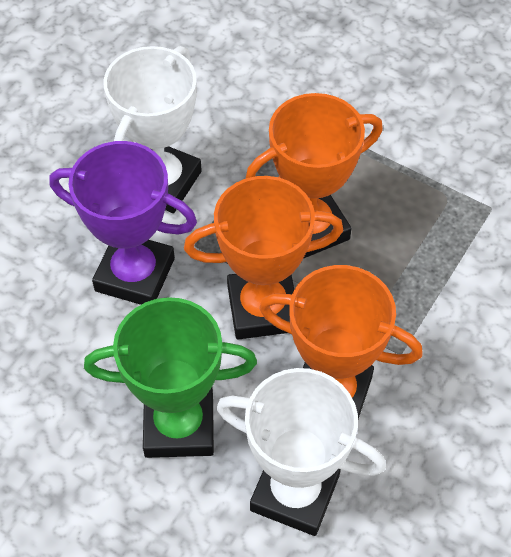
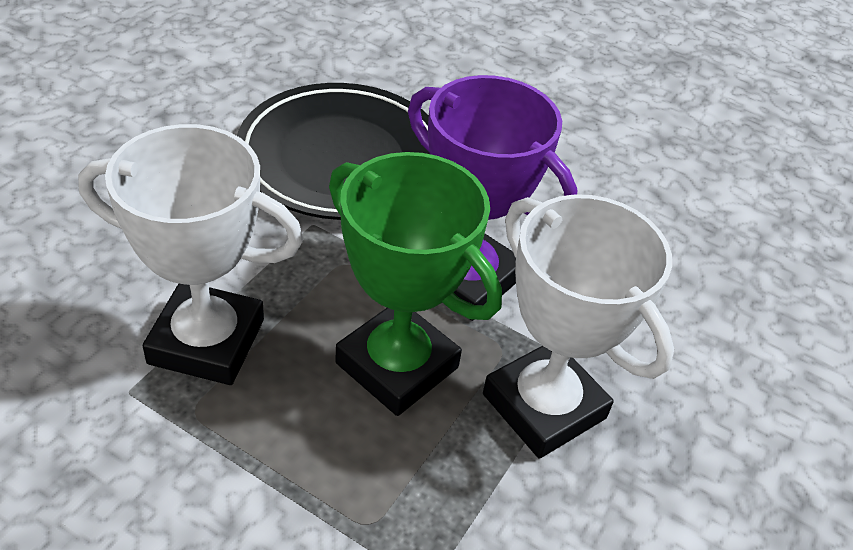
black plate: 0 -> 1
orange trophy: 3 -> 0

